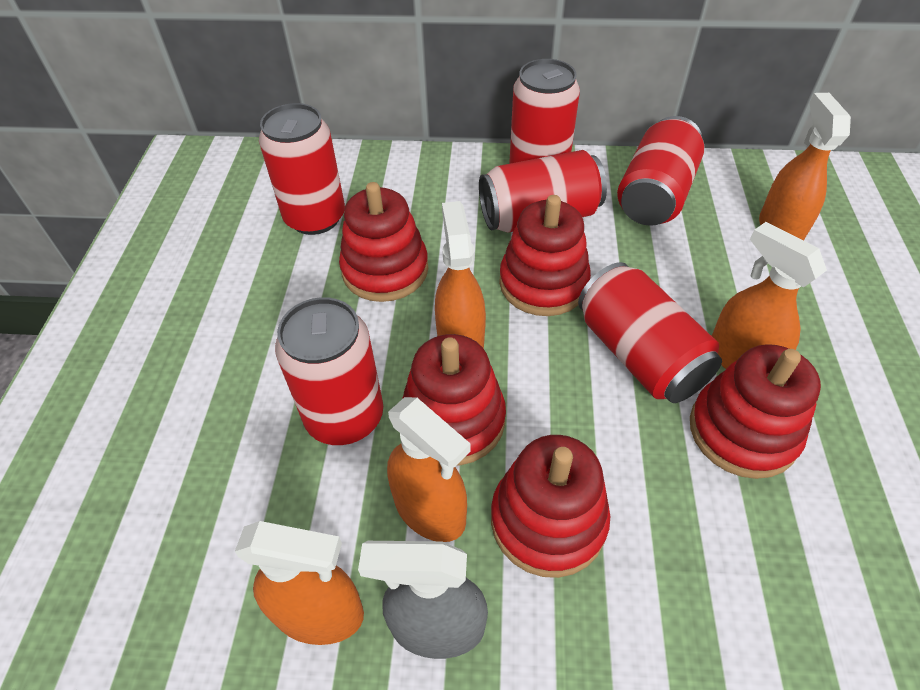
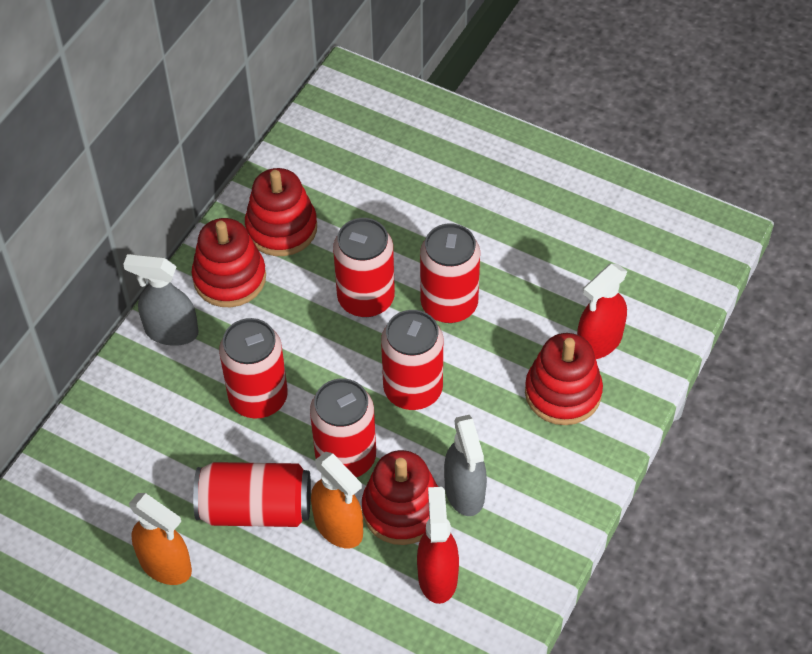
grey spray bottle: 1 -> 2
orange spray bottle: 5 -> 2
red spray bottle: 0 -> 2
red stacking toy: 5 -> 4

